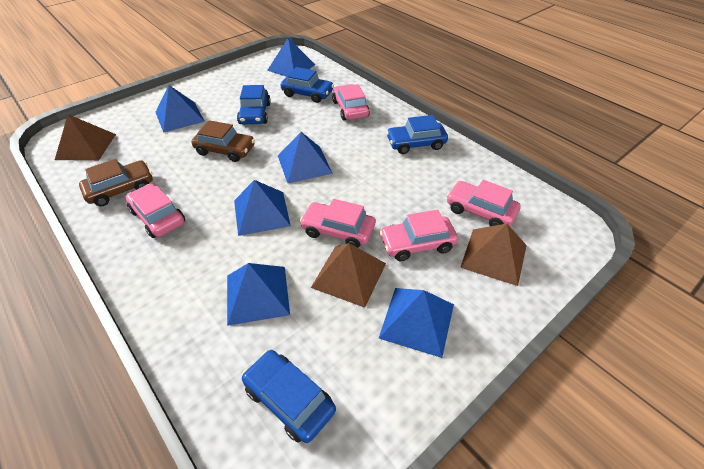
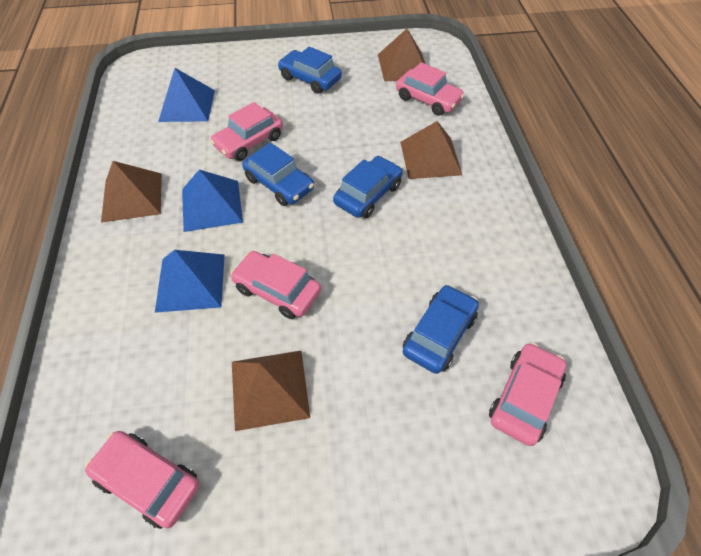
blue pyramid: 6 -> 3
brown car: 2 -> 0
brown pyramid: 3 -> 4

